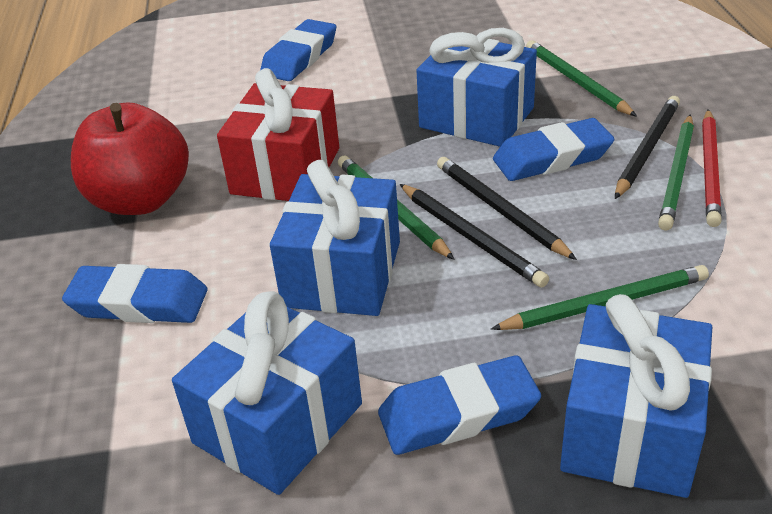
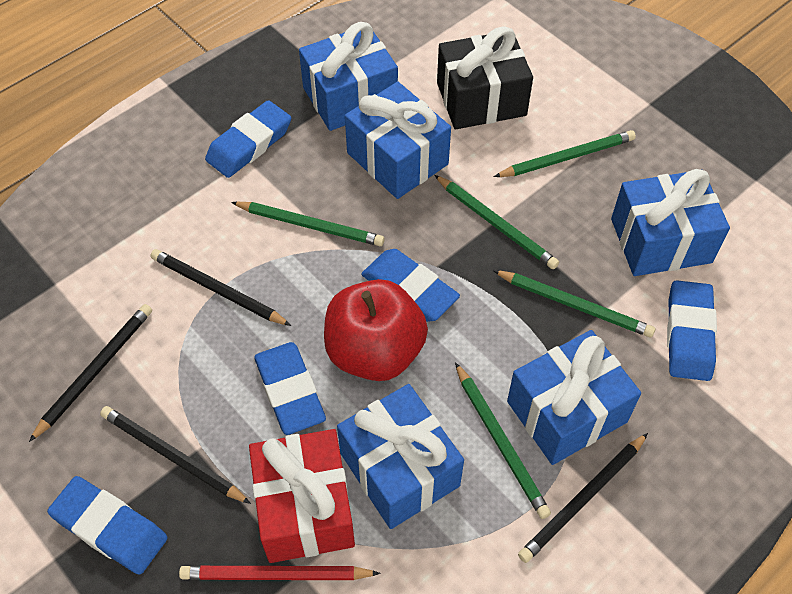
black gift: 0 -> 1
black pencil: 3 -> 4
blue eraser: 4 -> 5
blue gift: 4 -> 5
green pencil: 4 -> 5

